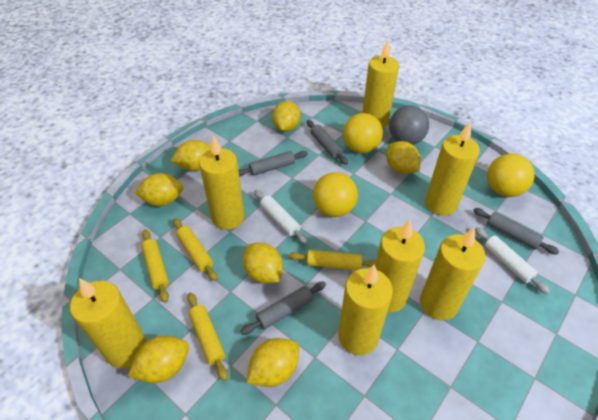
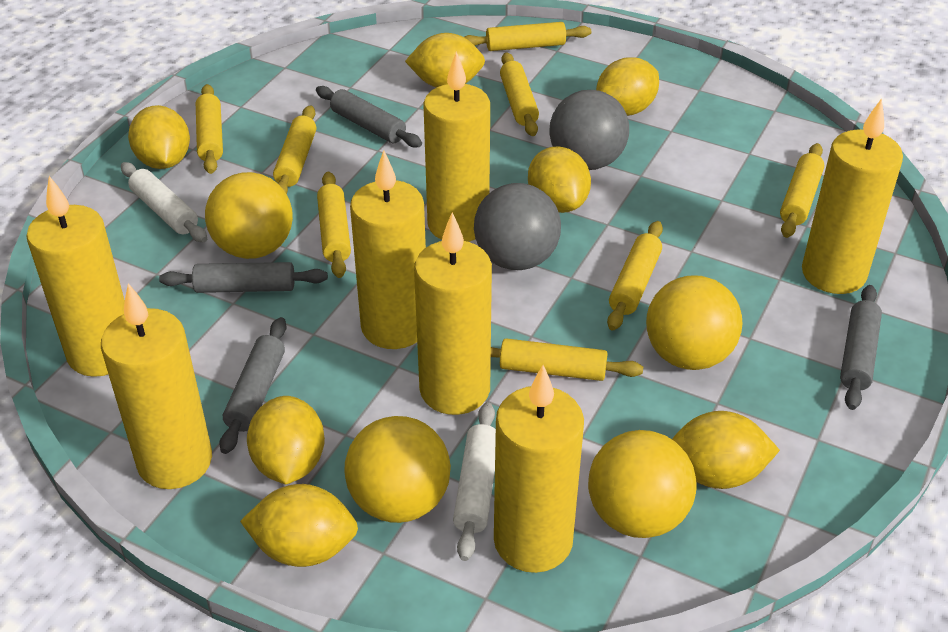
grey ball: 1 -> 2
yellow ball: 3 -> 4
yellow rolling pin: 4 -> 8

